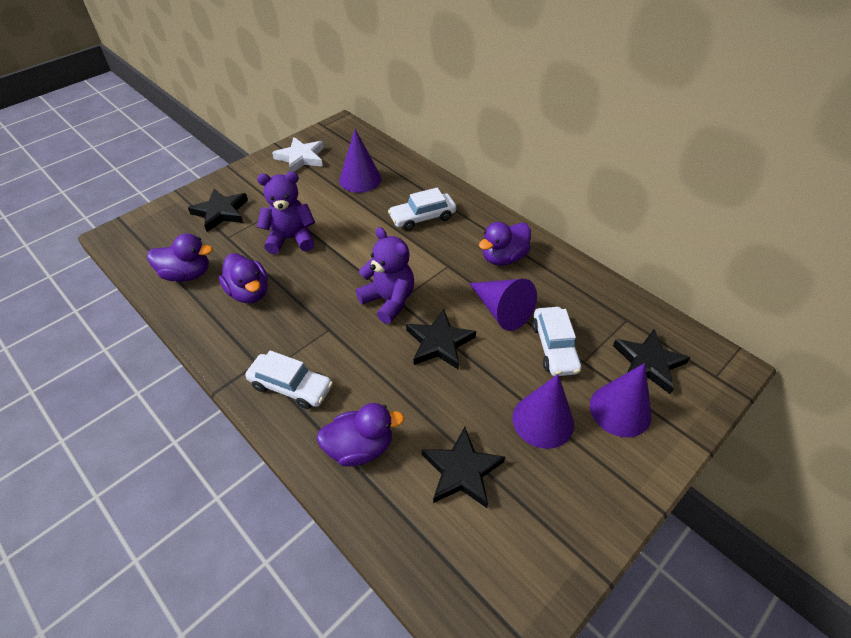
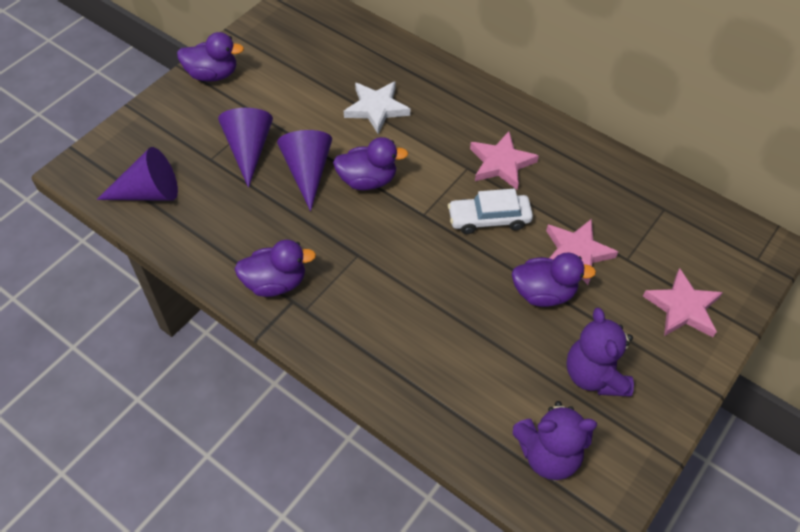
black star: 4 -> 0
pink star: 0 -> 3
purple cone: 4 -> 3
white car: 3 -> 1

